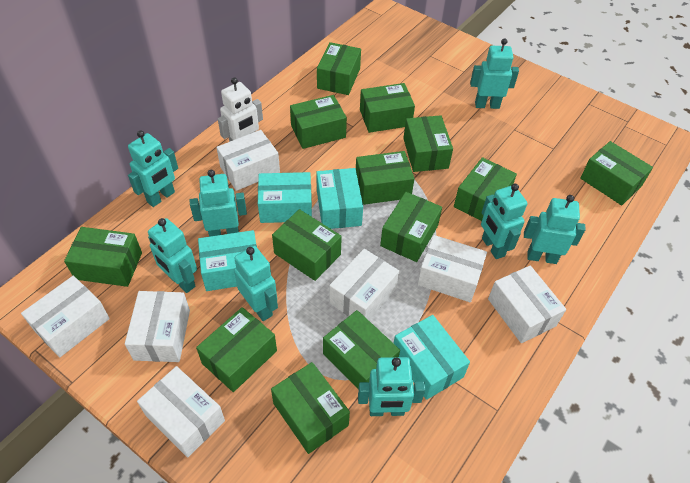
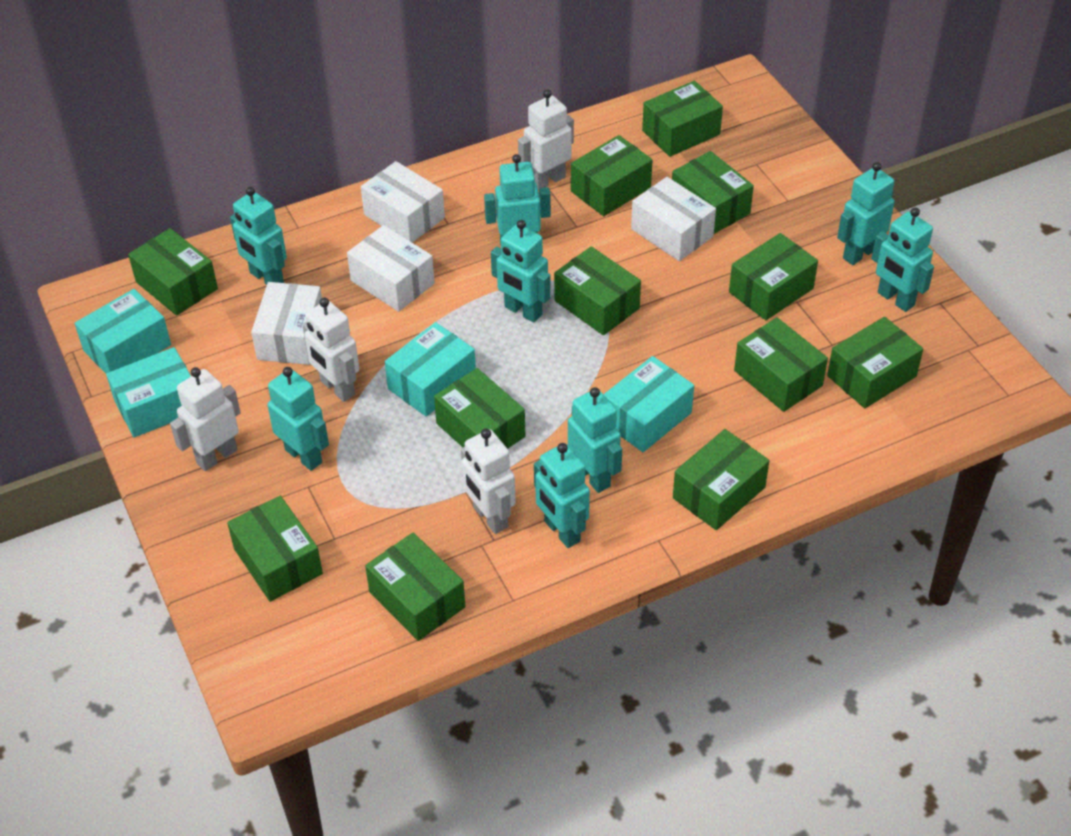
green box: 13 -> 12
white box: 7 -> 4
white robot: 1 -> 4

